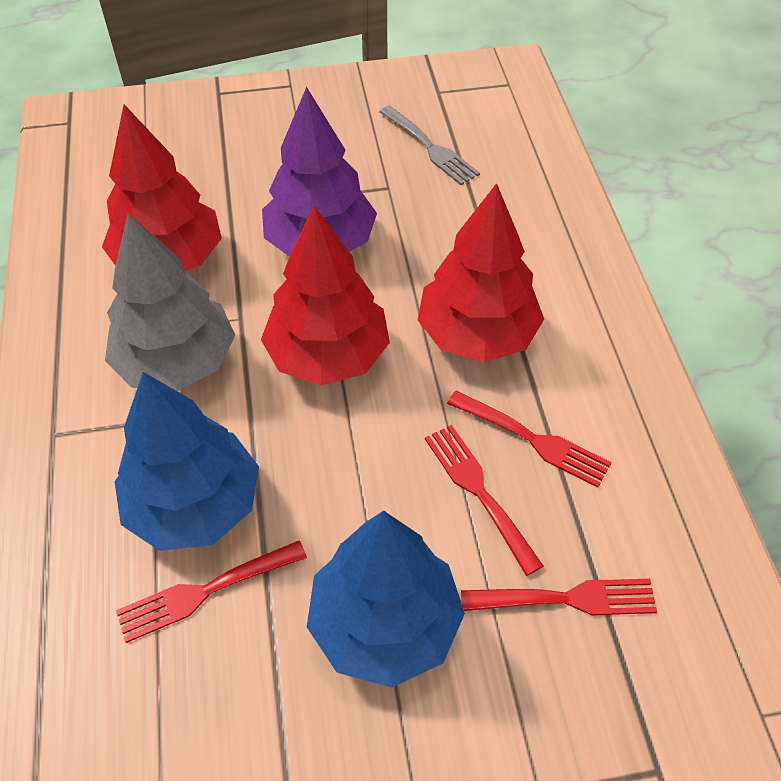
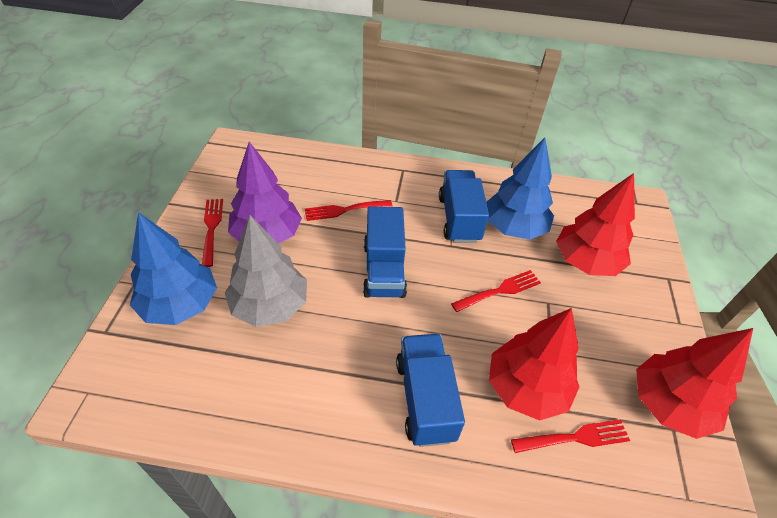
blue truck: 0 -> 3
grey fork: 1 -> 0

